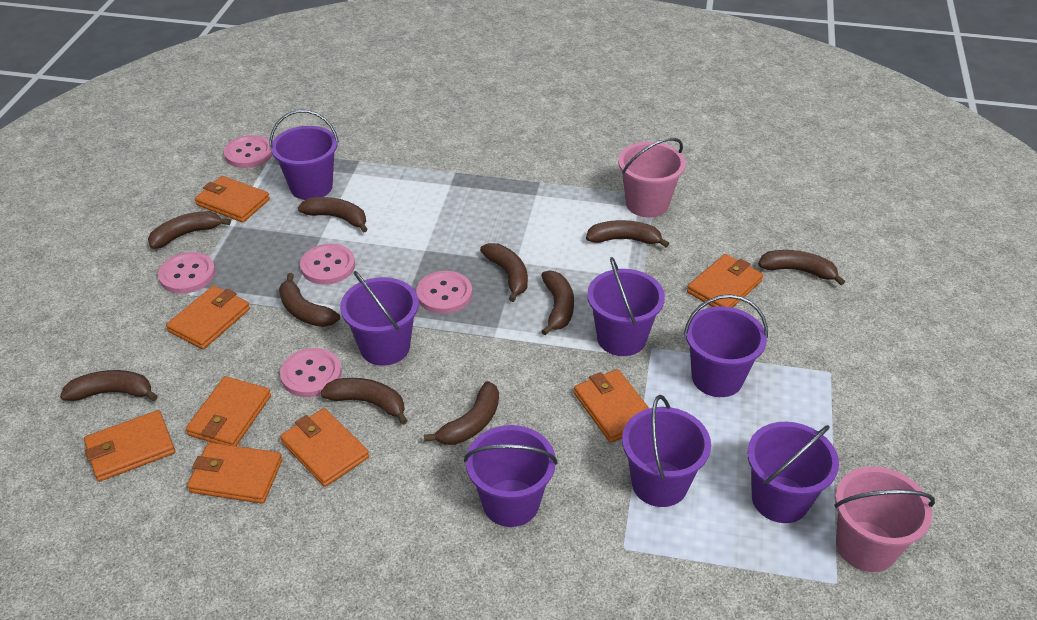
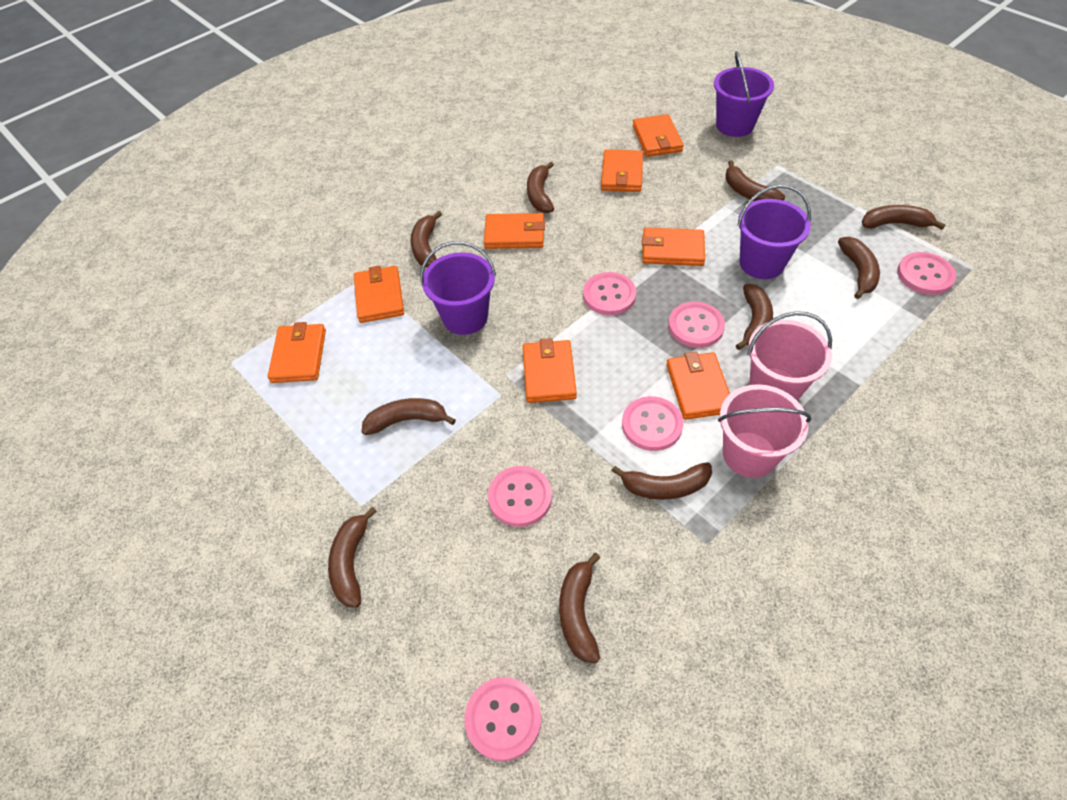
pink button: 5 -> 6
purple bucket: 7 -> 3

